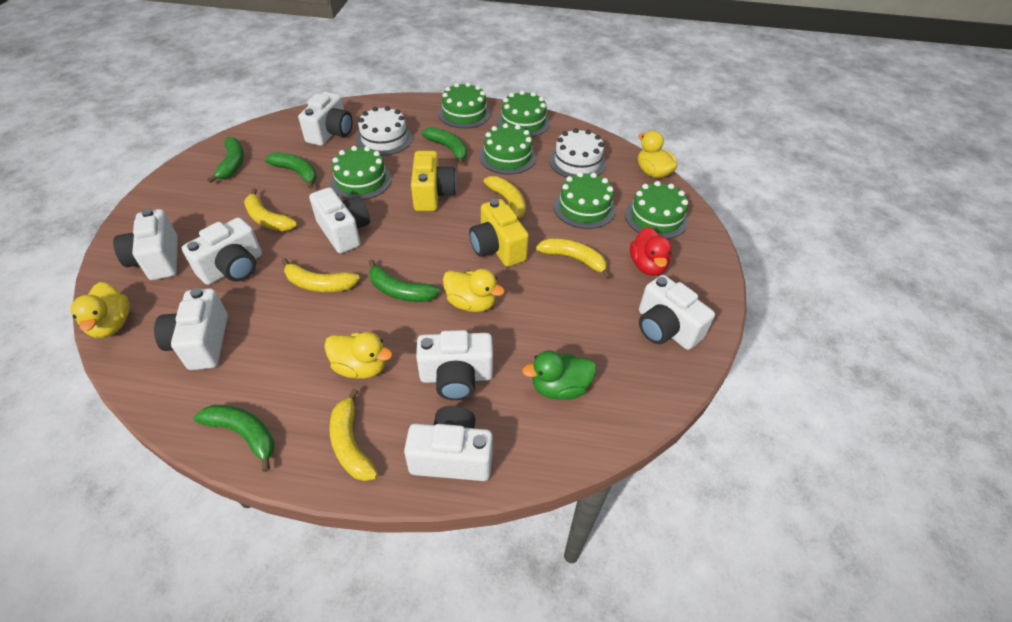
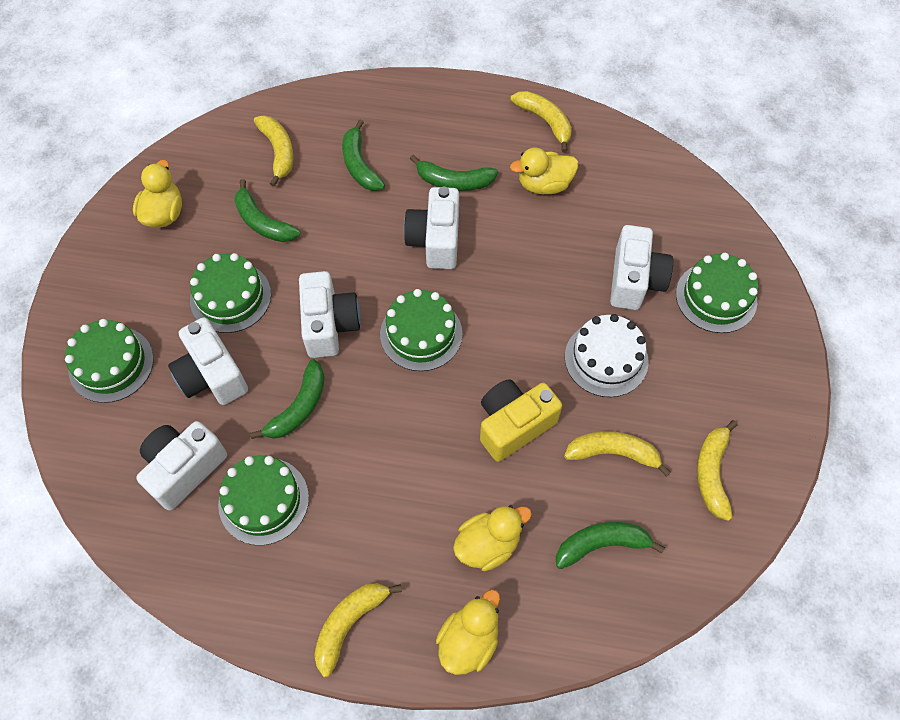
green cake: 6 -> 5
green duck: 1 -> 0
red duck: 1 -> 0
white cake: 2 -> 1
white camera: 8 -> 5
yellow camera: 2 -> 1

